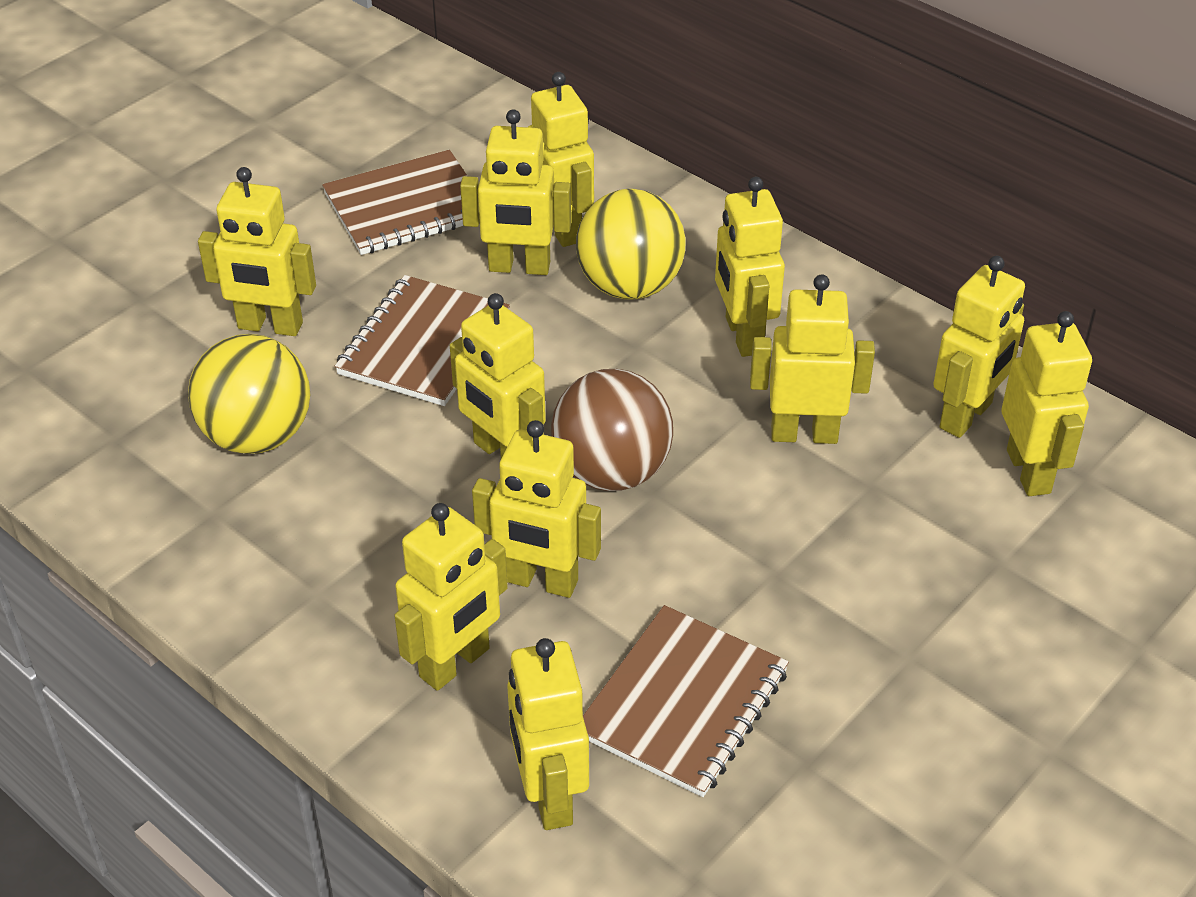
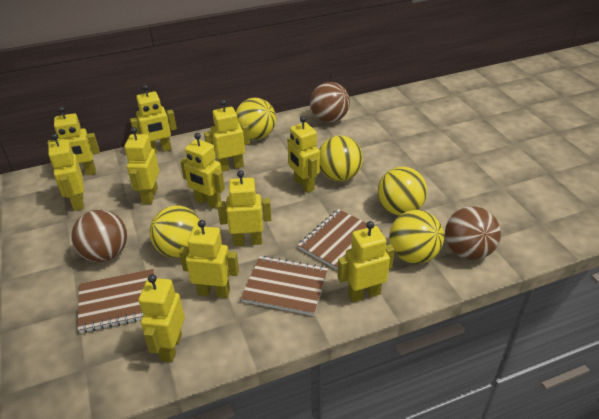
brown ball: 1 -> 3
yellow ball: 2 -> 5

